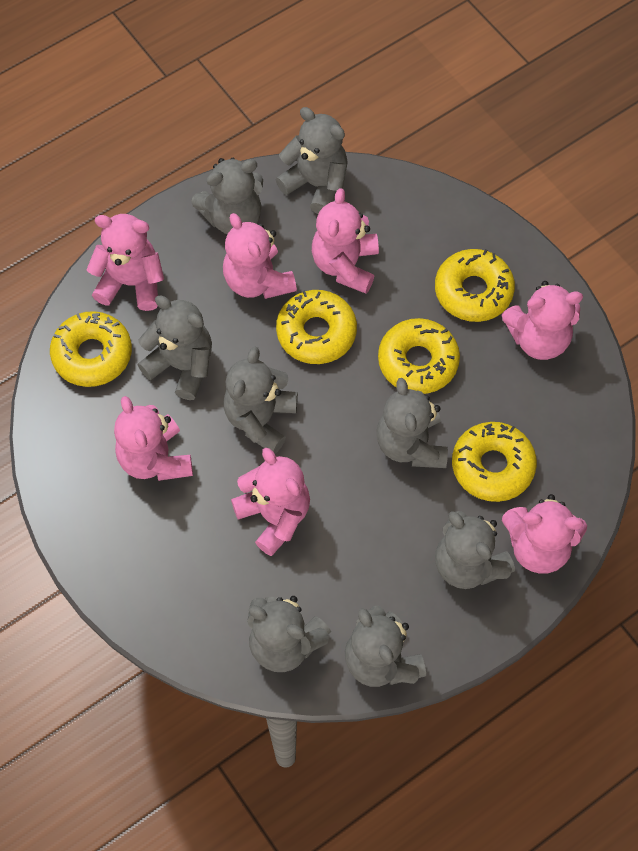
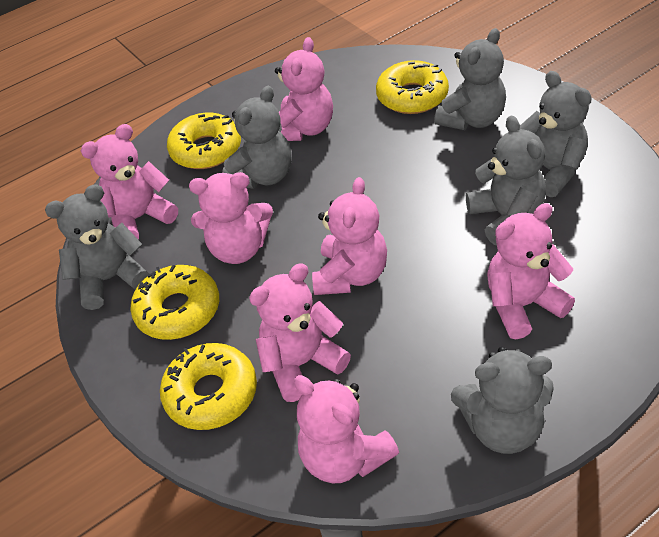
grey teddy bear: 8 -> 6
yellow donut: 5 -> 4

